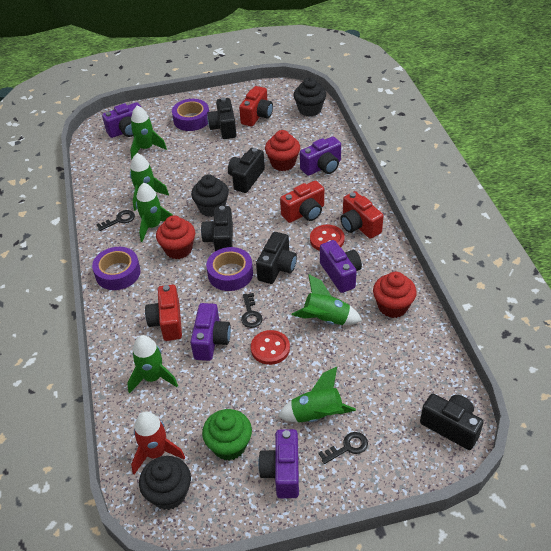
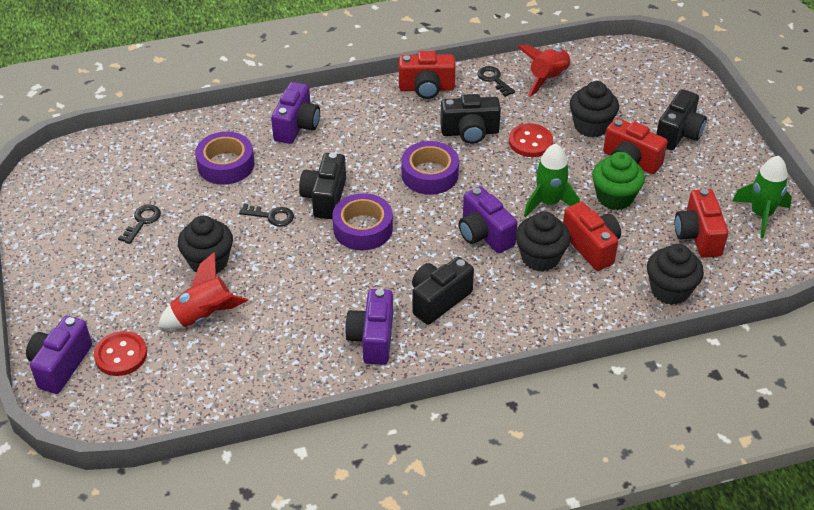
black camera: 5 -> 4
black cupcake: 3 -> 4
green rocket: 6 -> 2
purple camera: 5 -> 4
red cupcake: 3 -> 0
red rocket: 1 -> 2

